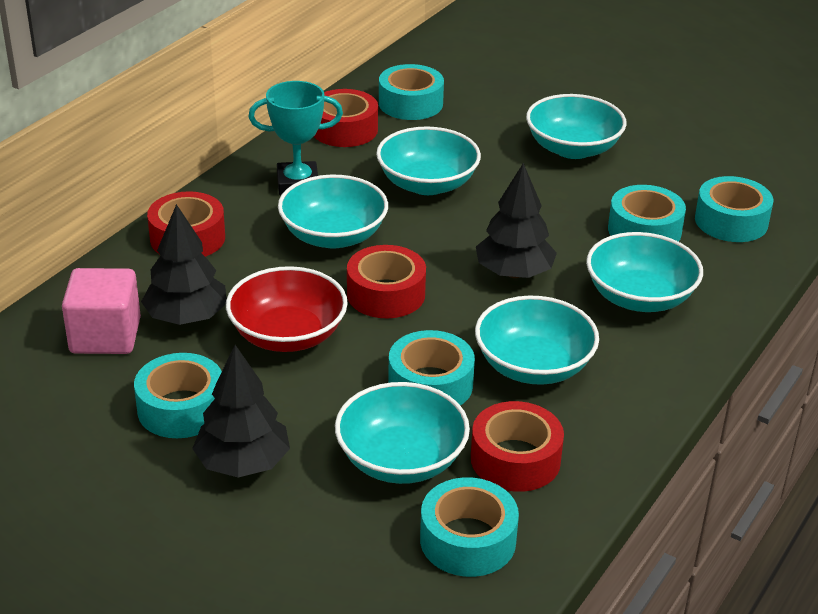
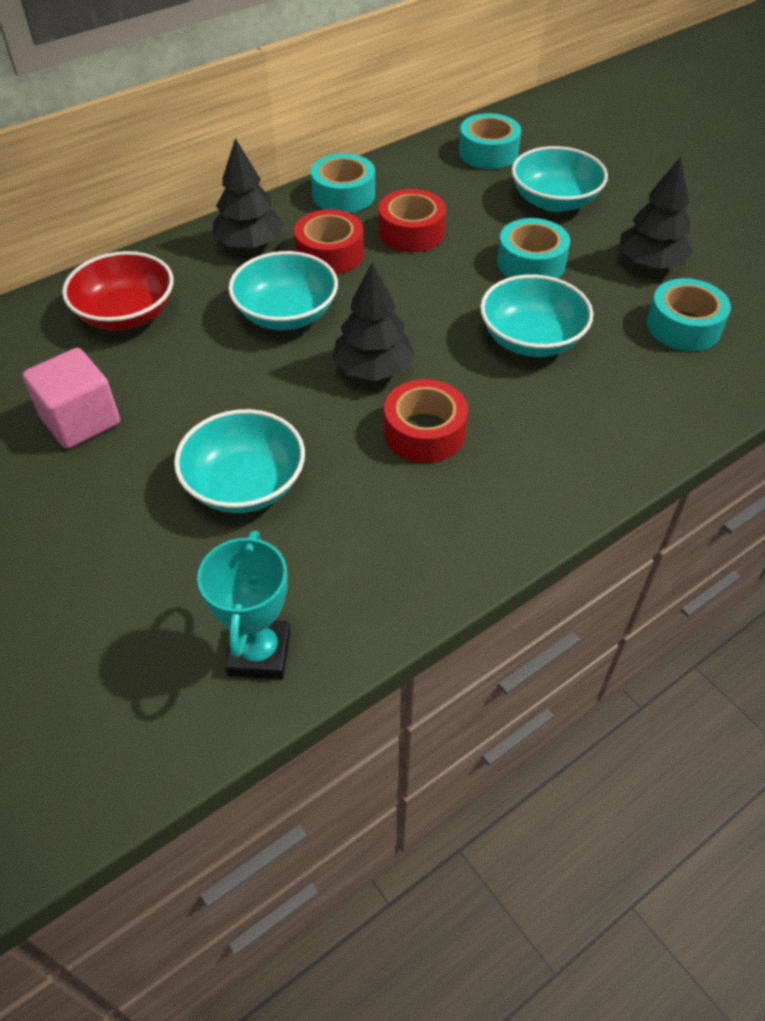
red tape: 4 -> 3
turquoise bowl: 6 -> 4
turquoise tape: 6 -> 4

